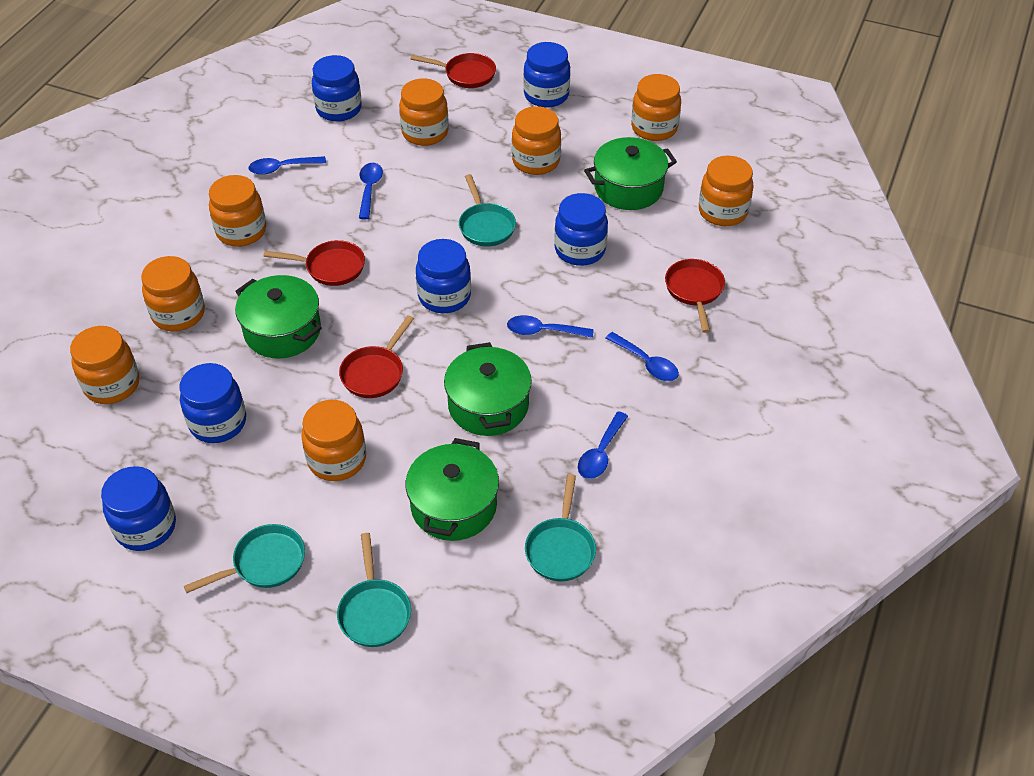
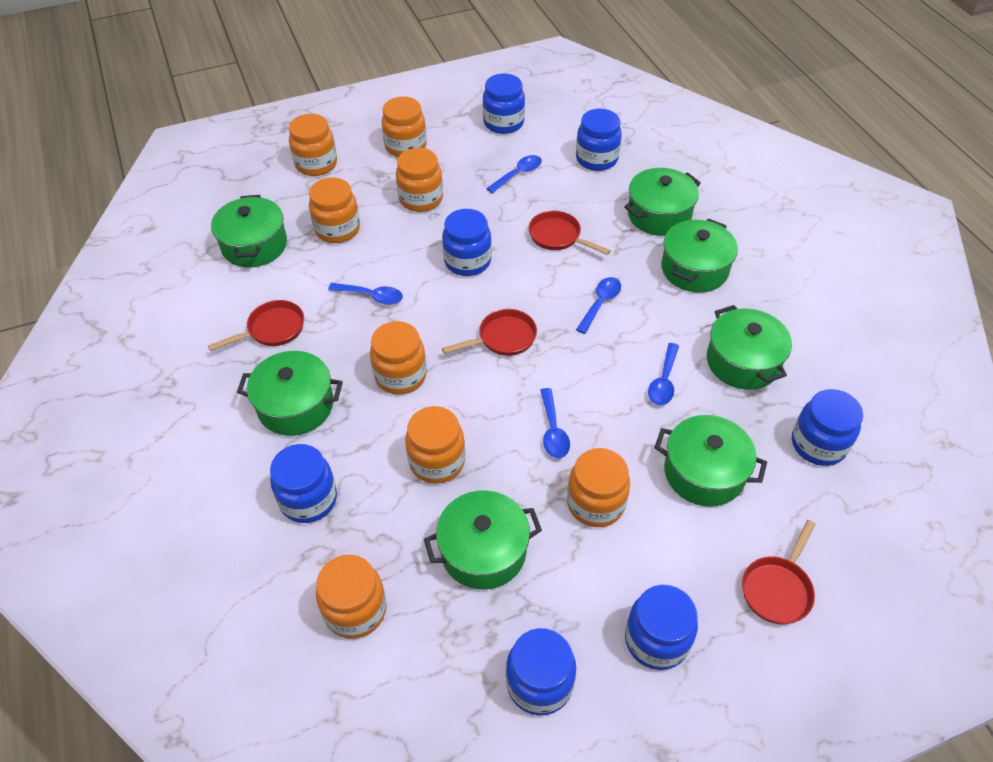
blue jar: 6 -> 7
green pot: 4 -> 7
turquoise pan: 4 -> 0

